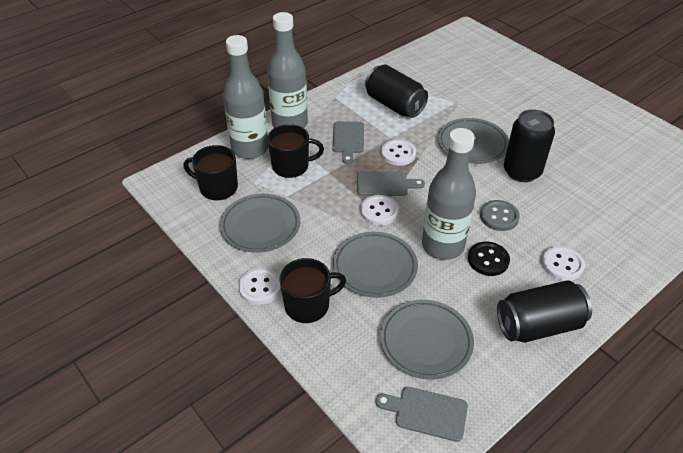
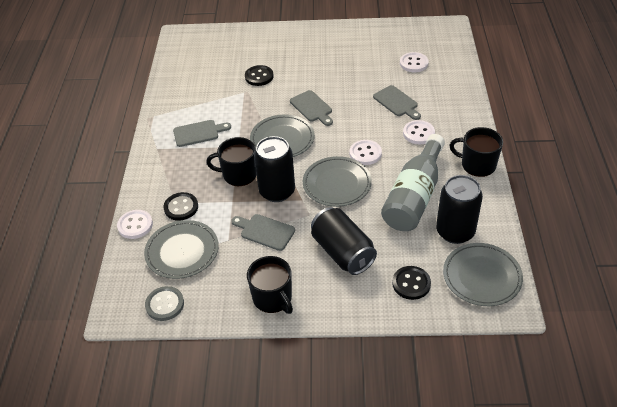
black button: 1 -> 3
grey bottle: 3 -> 1
grey cutting board: 3 -> 4

